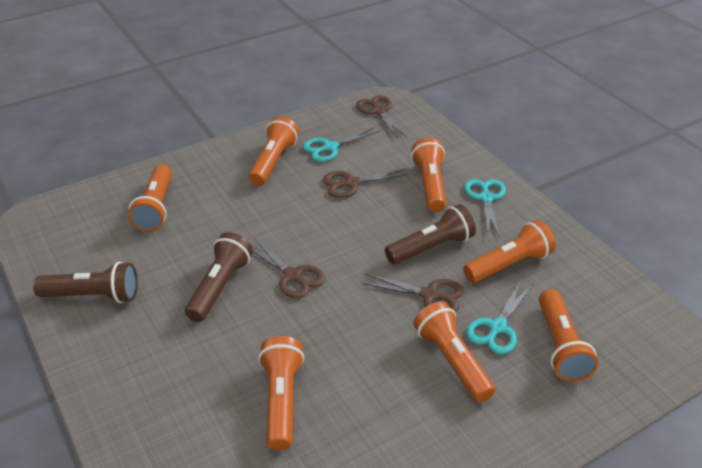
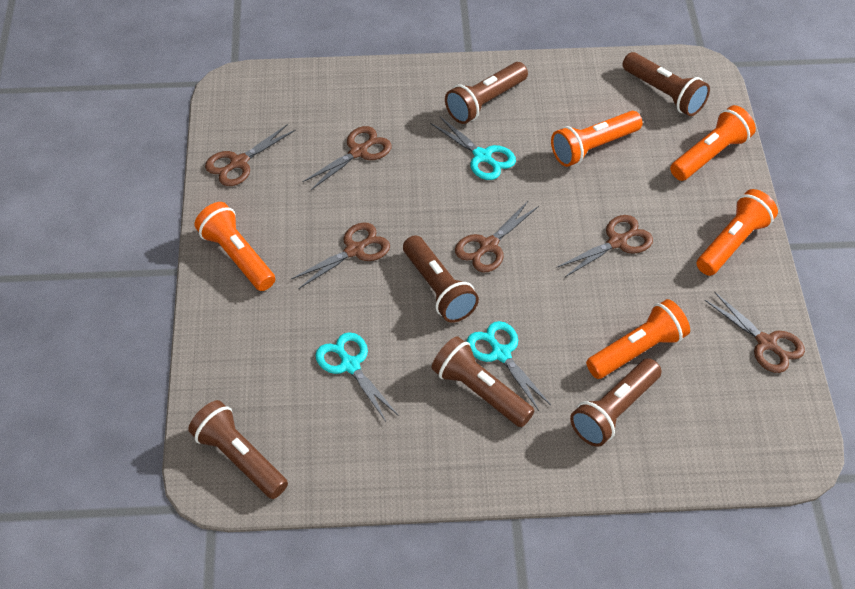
brown flashlight: 3 -> 6
brown scissors: 4 -> 6
orange flashlight: 7 -> 5

